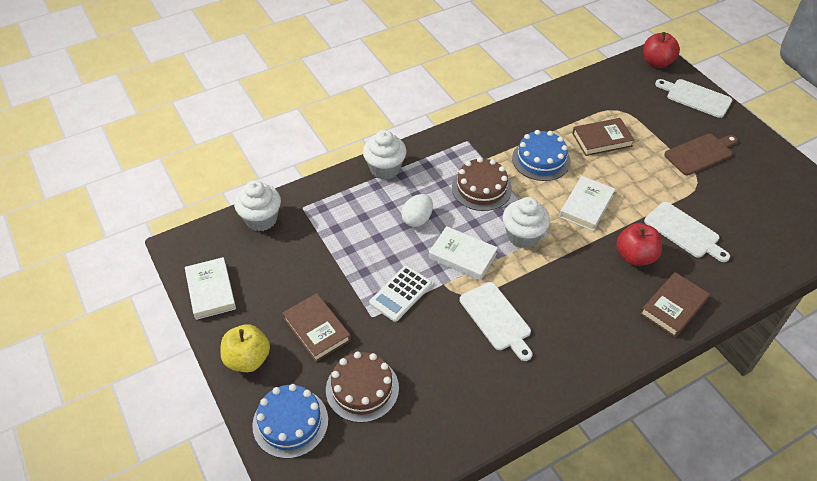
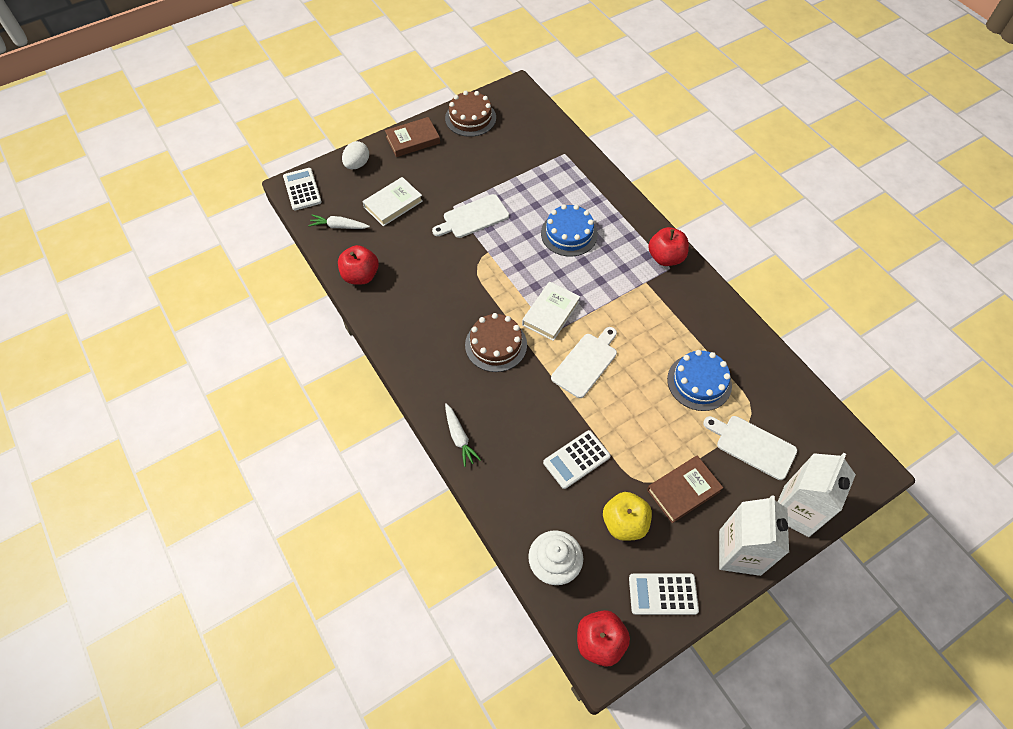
brown book: 3 -> 2
brown cutting board: 1 -> 0
red apple: 2 -> 3
white book: 3 -> 2
white calculator: 1 -> 3
white carrot: 0 -> 2
white carton: 0 -> 2
white cupcake: 3 -> 1

